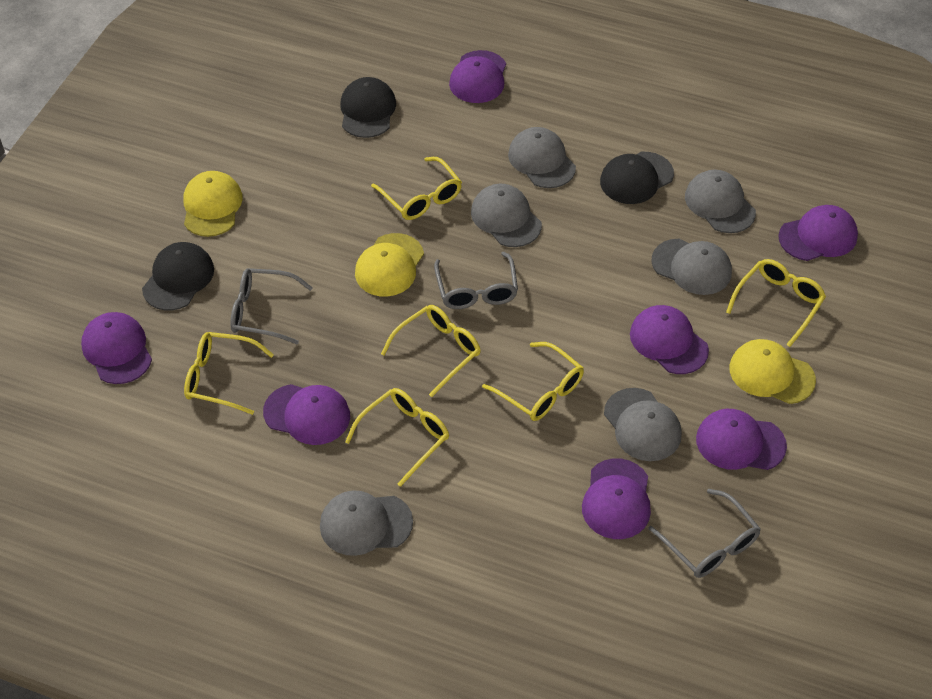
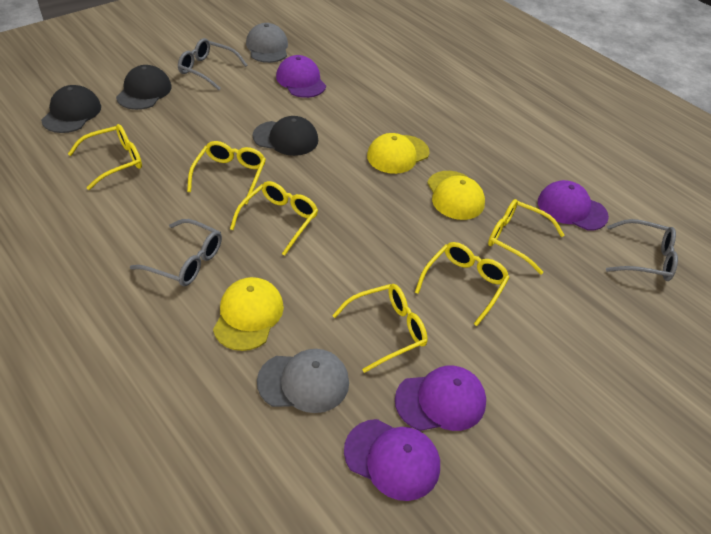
grey cap: 6 -> 2
purple cap: 7 -> 4

